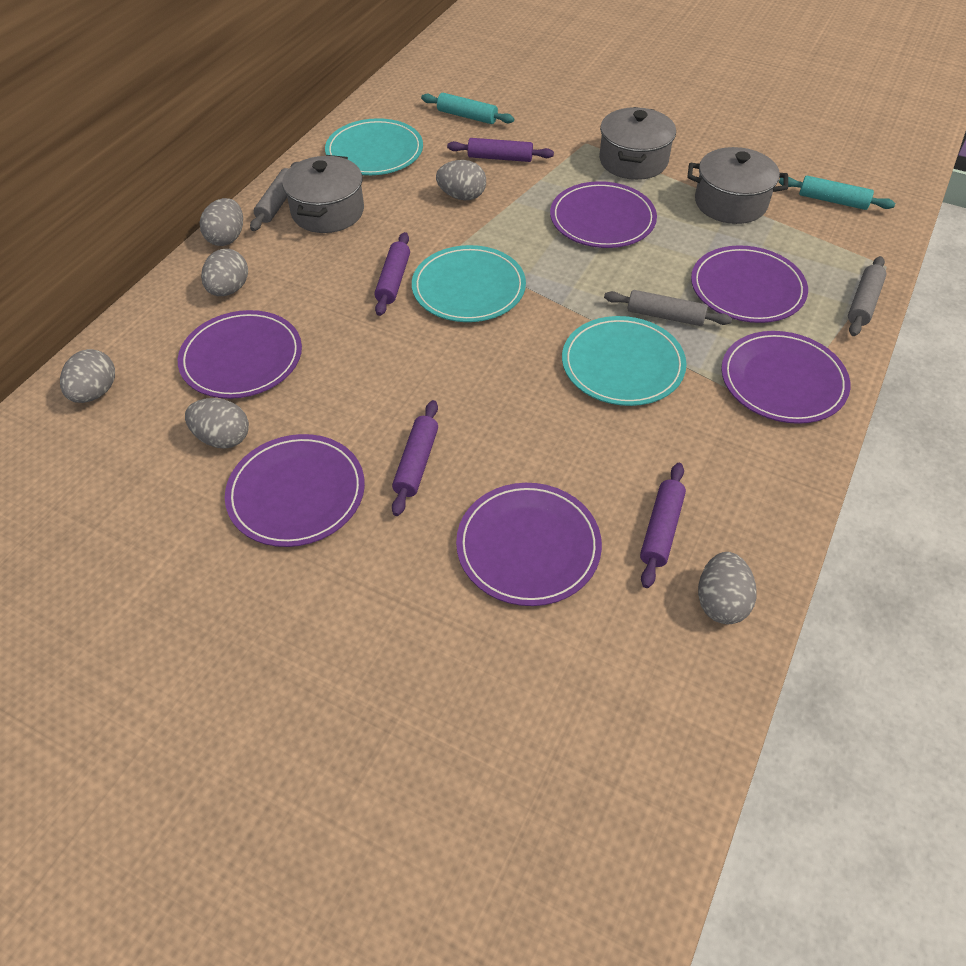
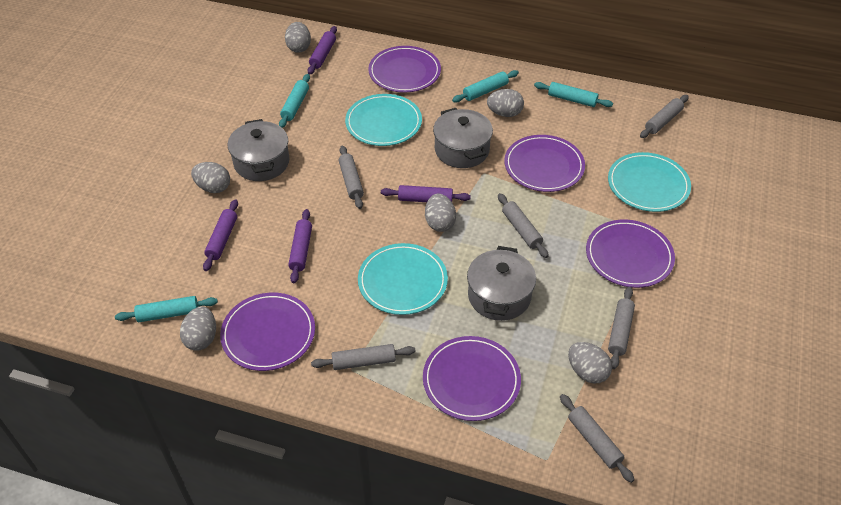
grey rolling pin: 3 -> 6
purple plate: 6 -> 5
turquoise rolling pin: 2 -> 4

